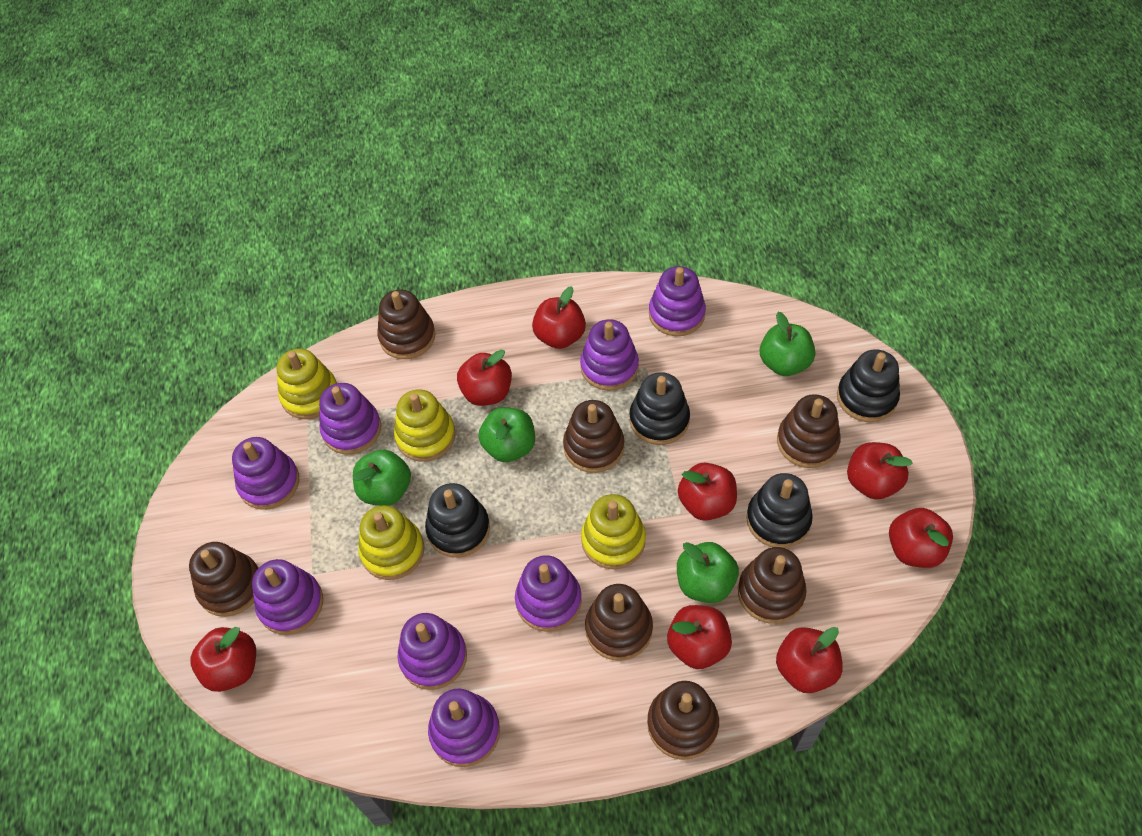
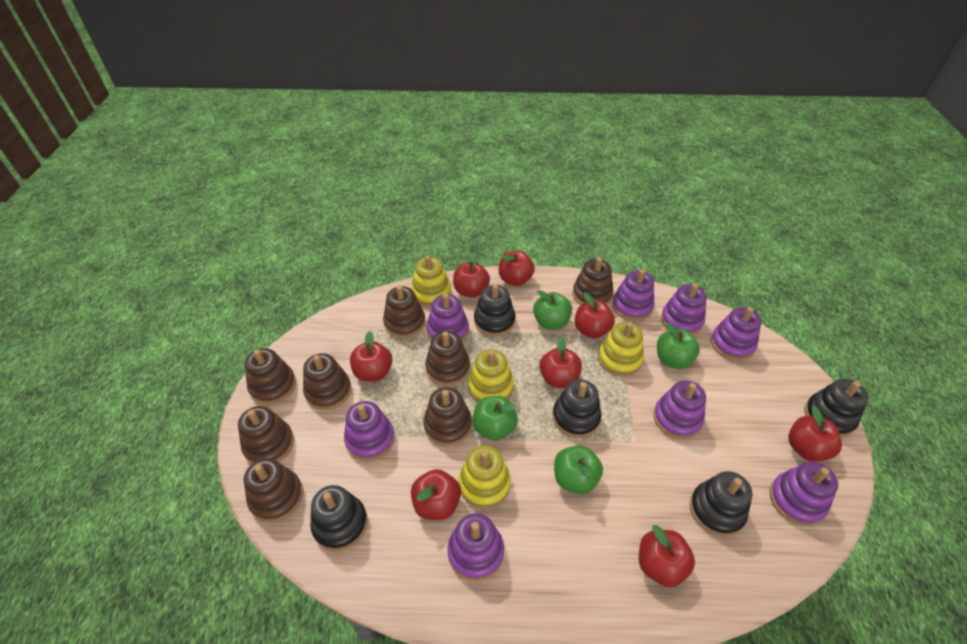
black stacking toy: 4 -> 5
brown stacking toy: 7 -> 8

